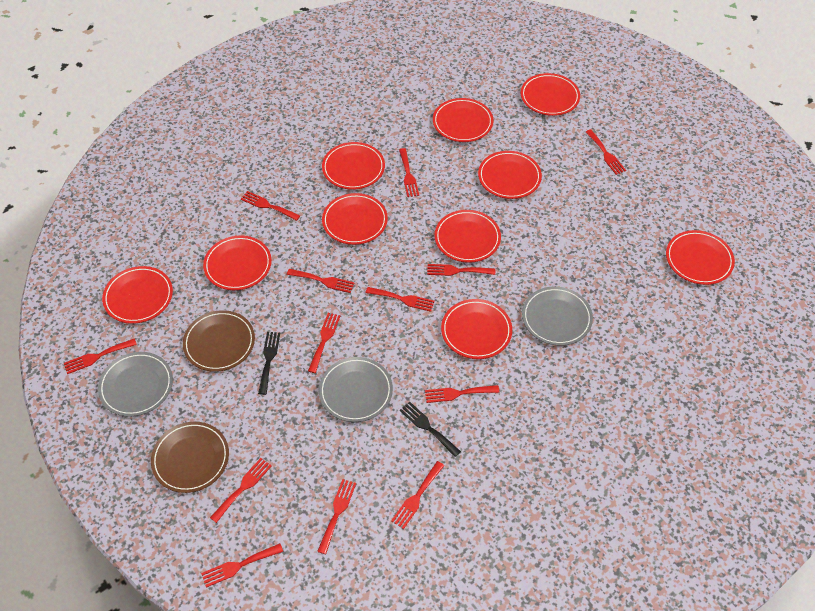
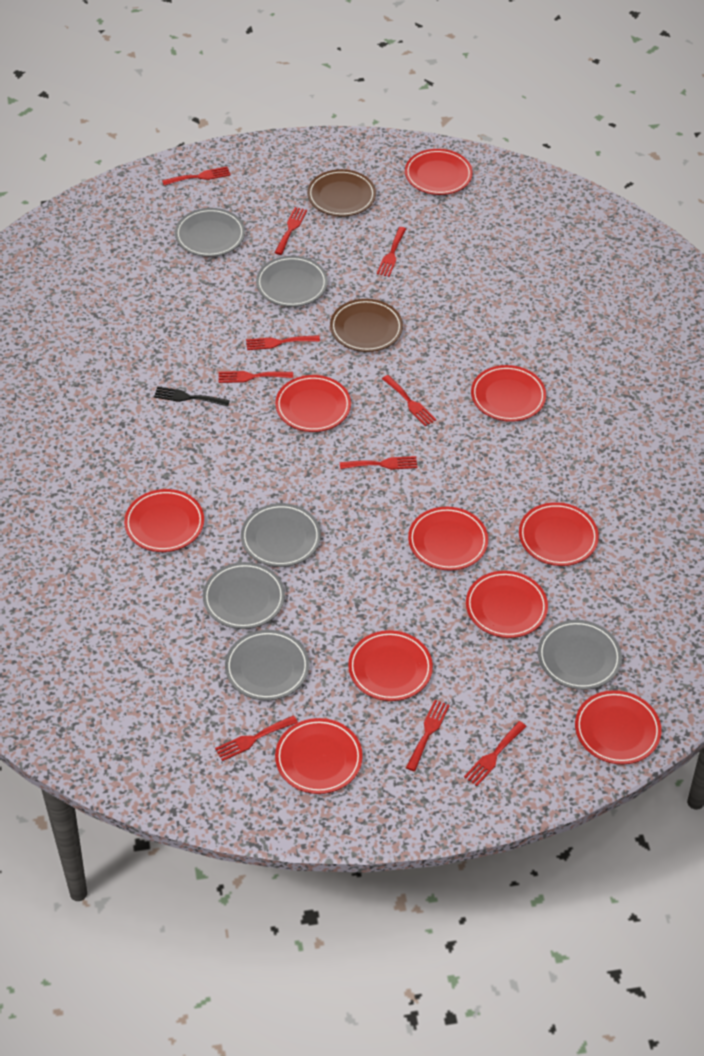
black fork: 2 -> 1
grey plate: 3 -> 6
red fork: 13 -> 10

